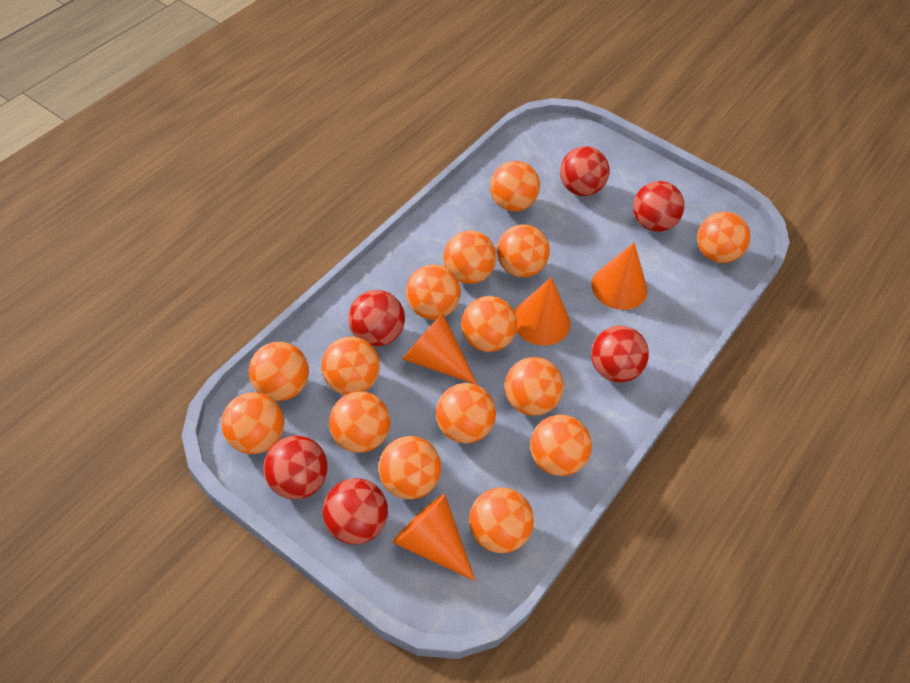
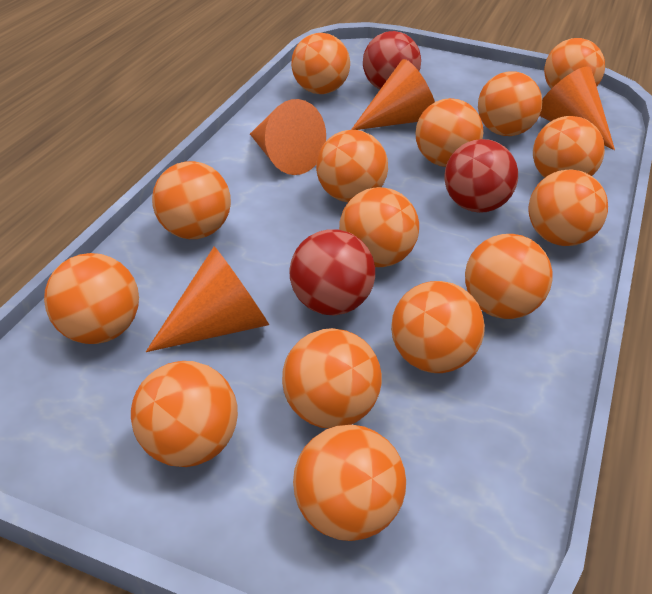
red ball: 6 -> 3

